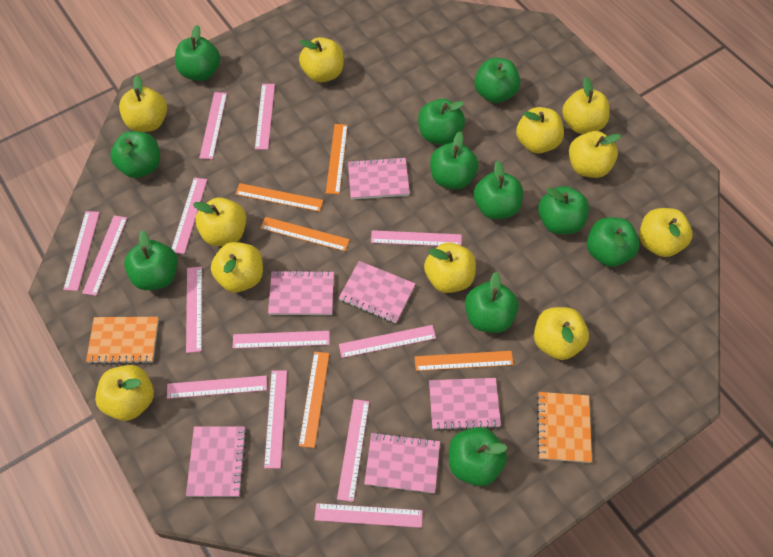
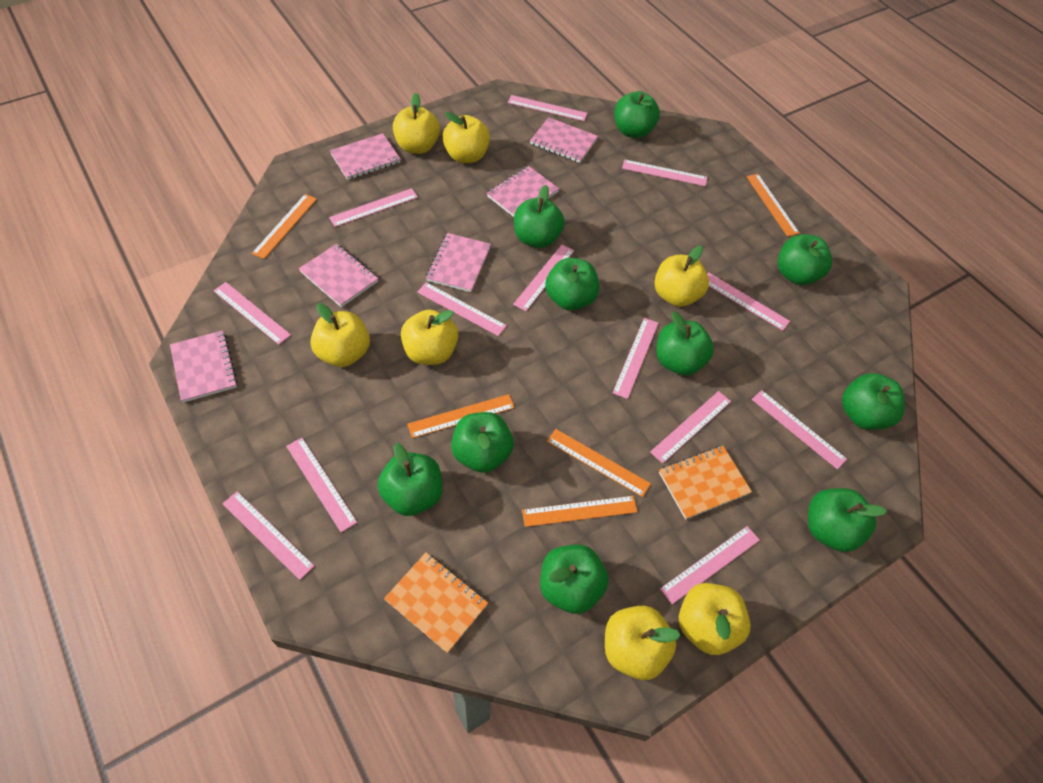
green apple: 11 -> 10
yellow apple: 11 -> 7

